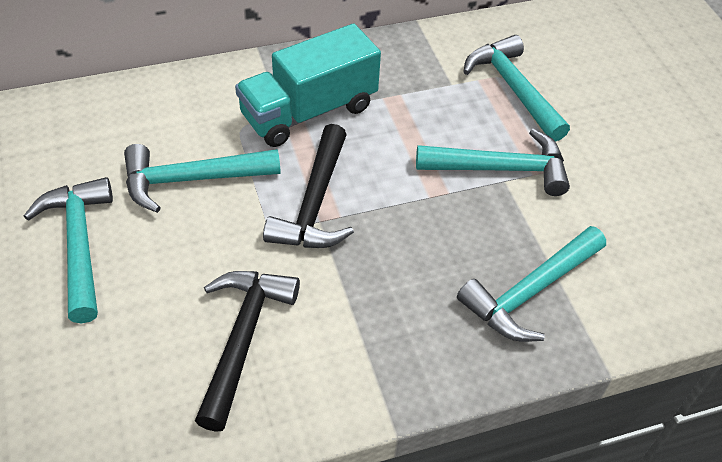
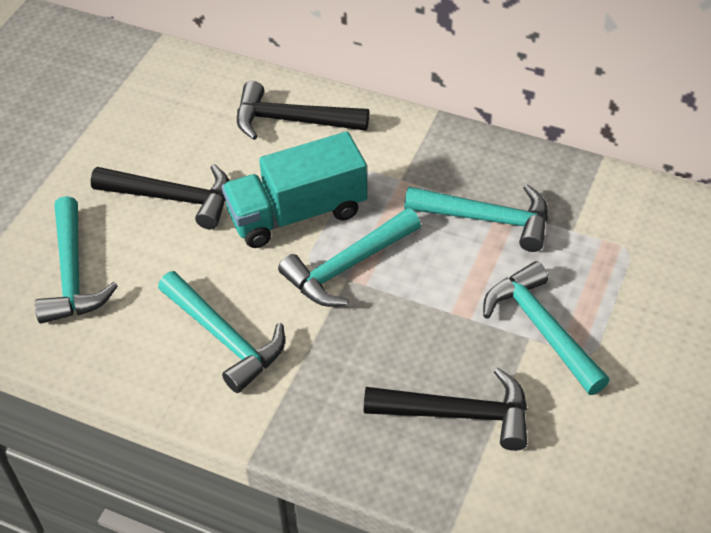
black hammer: 2 -> 3

